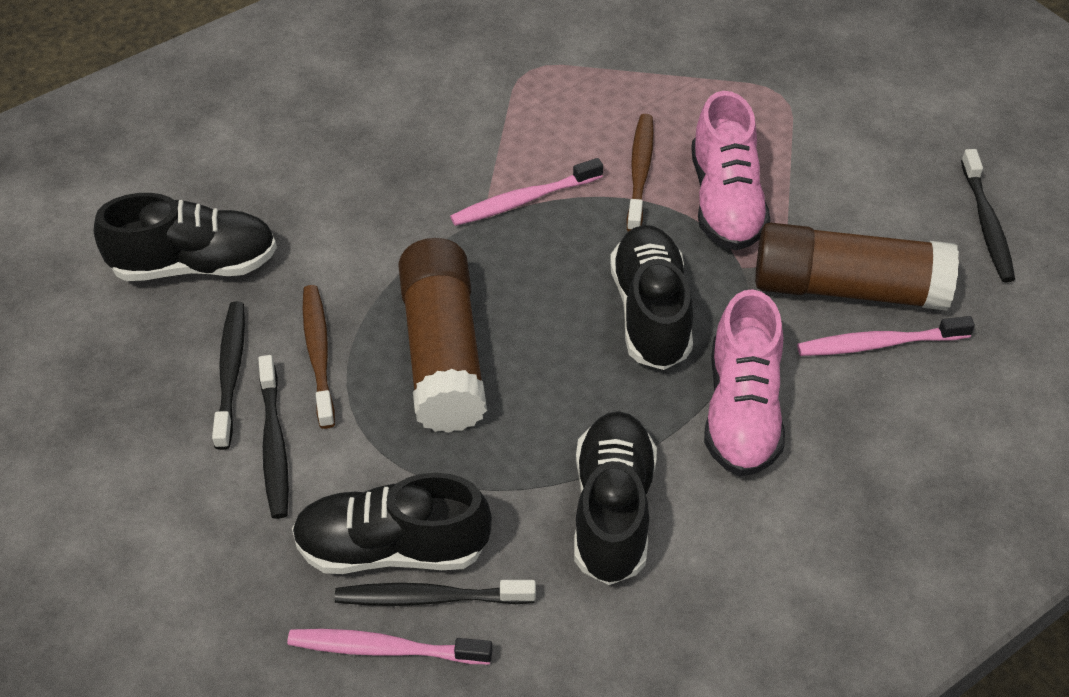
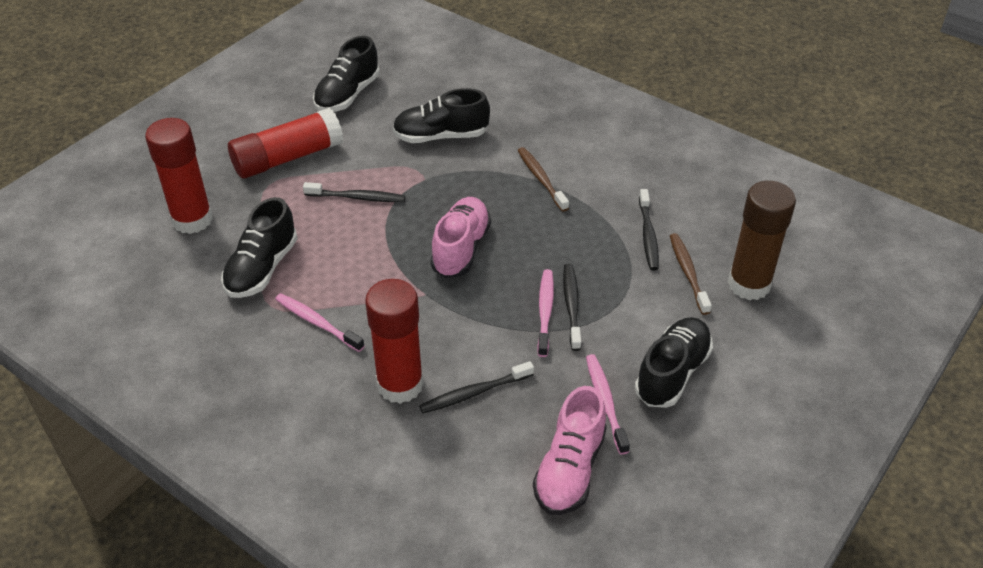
brown glue stick: 2 -> 1
red glue stick: 0 -> 3

